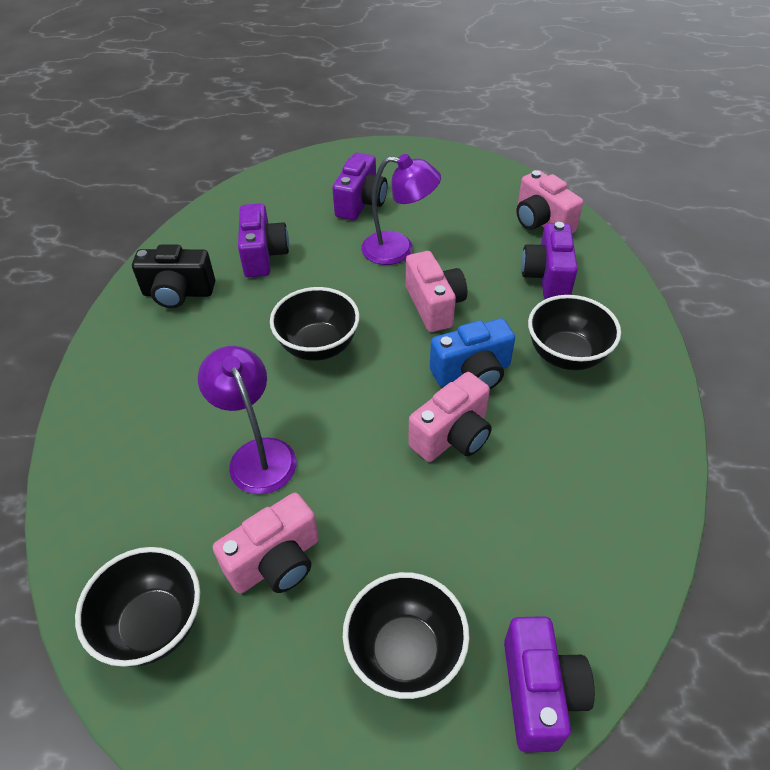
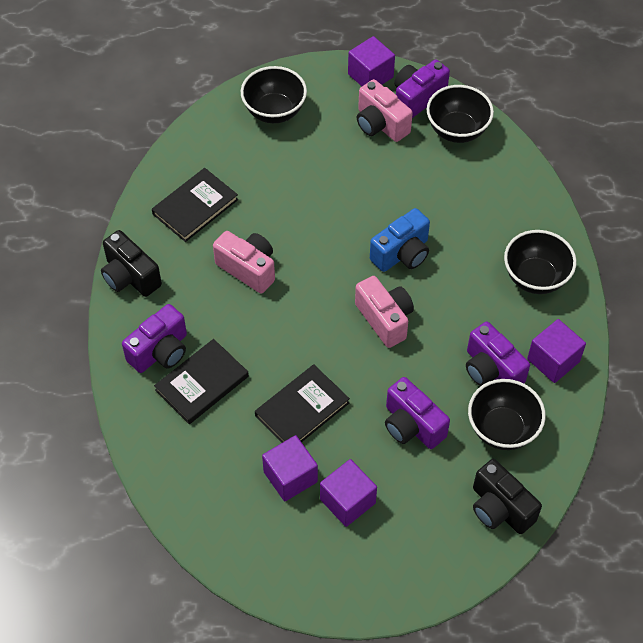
black book: 0 -> 3
black camera: 1 -> 2
pink camera: 4 -> 3
purple cube: 0 -> 4
purple lamp: 2 -> 0

